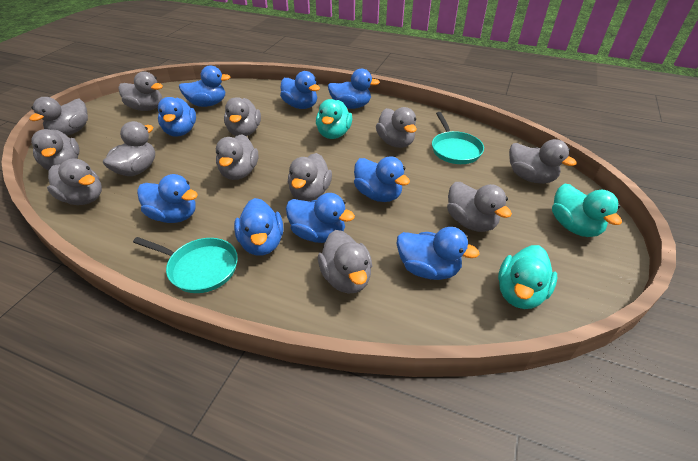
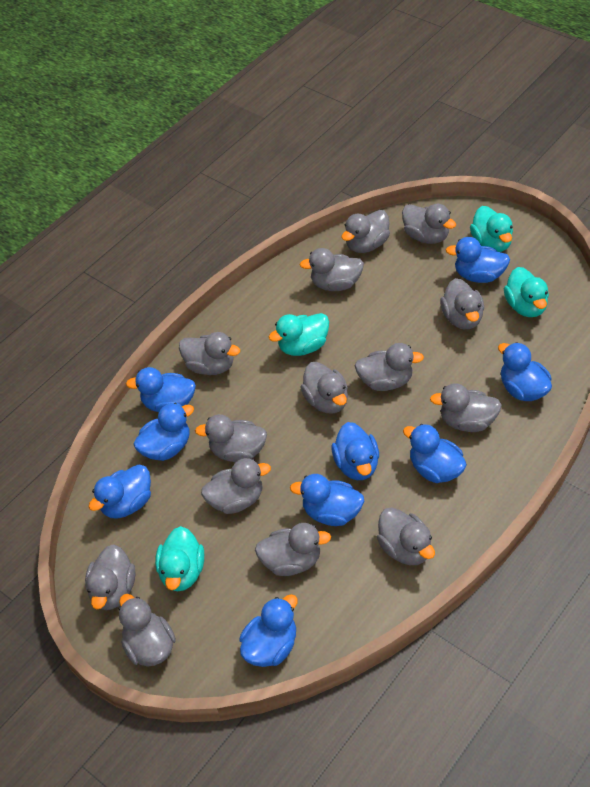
grey duck: 12 -> 14
turquoise duck: 3 -> 4
turquoise pan: 2 -> 0

